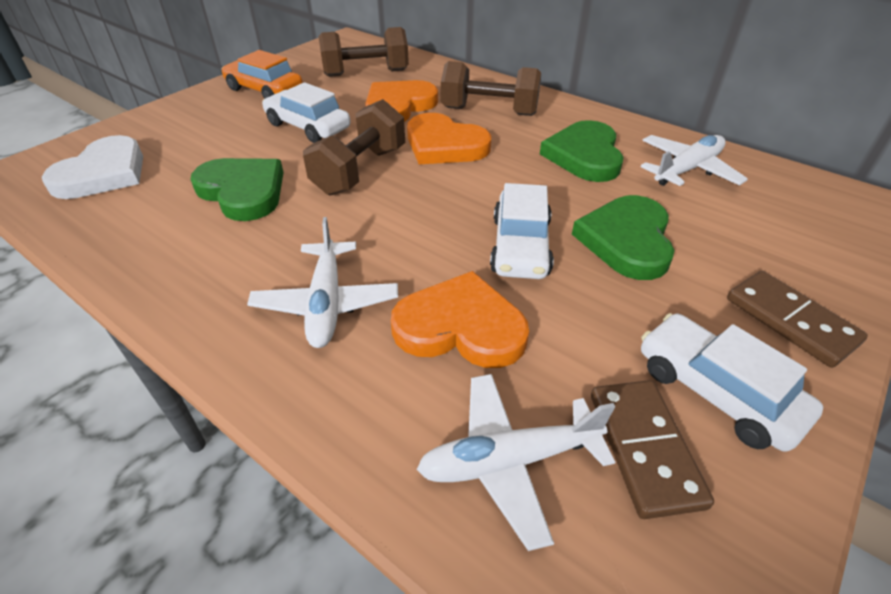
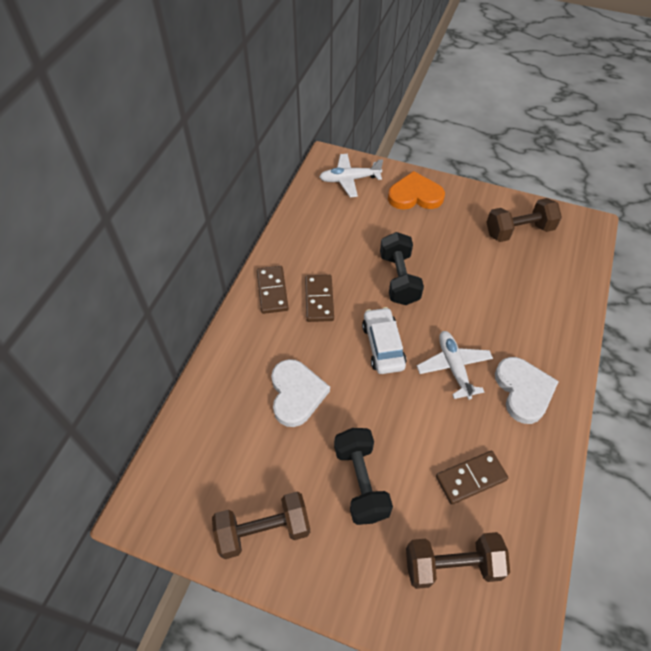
black dumbbell: 0 -> 2
brown domino: 2 -> 3
green heart: 3 -> 0
orange car: 1 -> 0
orange heart: 3 -> 1
white car: 3 -> 1
white heart: 1 -> 2
white plane: 3 -> 2

